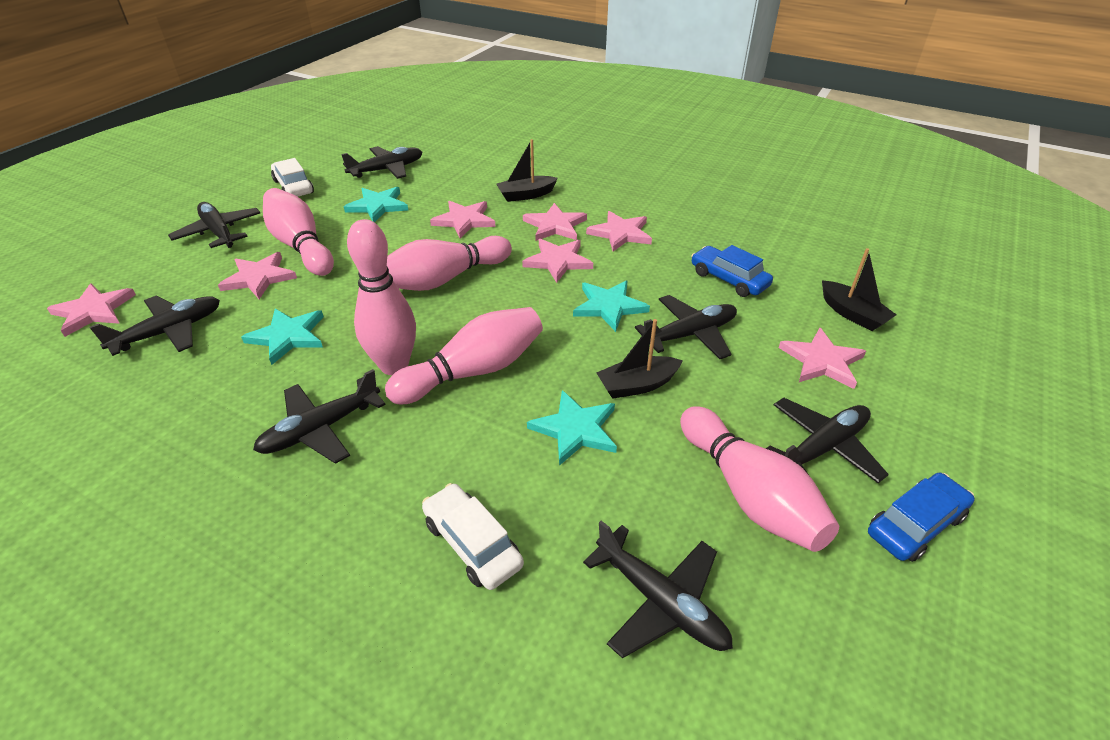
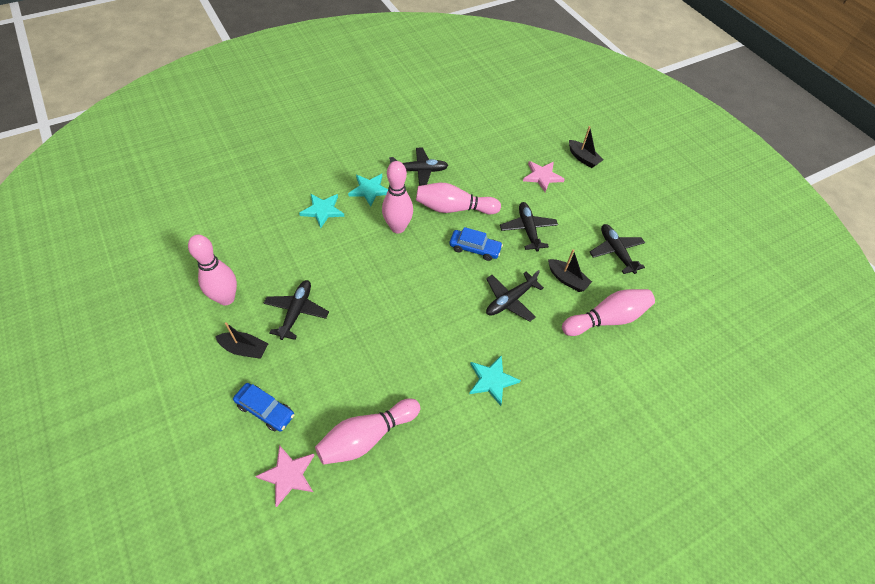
black plane: 7 -> 5
pink star: 7 -> 2
turquoise star: 4 -> 3
white car: 2 -> 0

